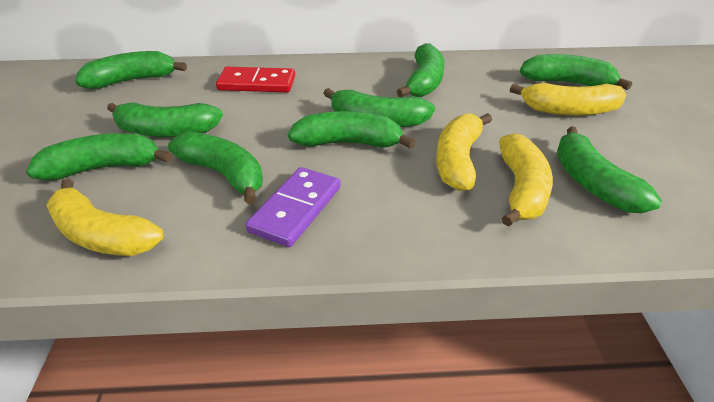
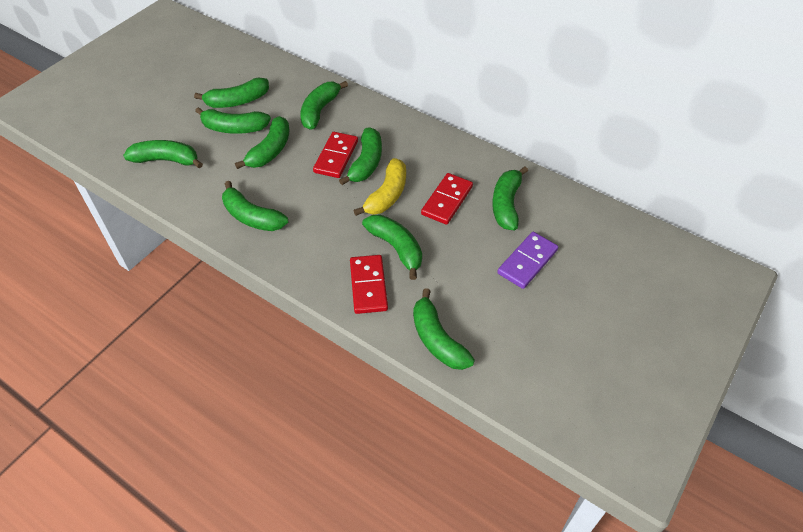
green banana: 9 -> 10
red domino: 1 -> 3
yellow banana: 4 -> 1

